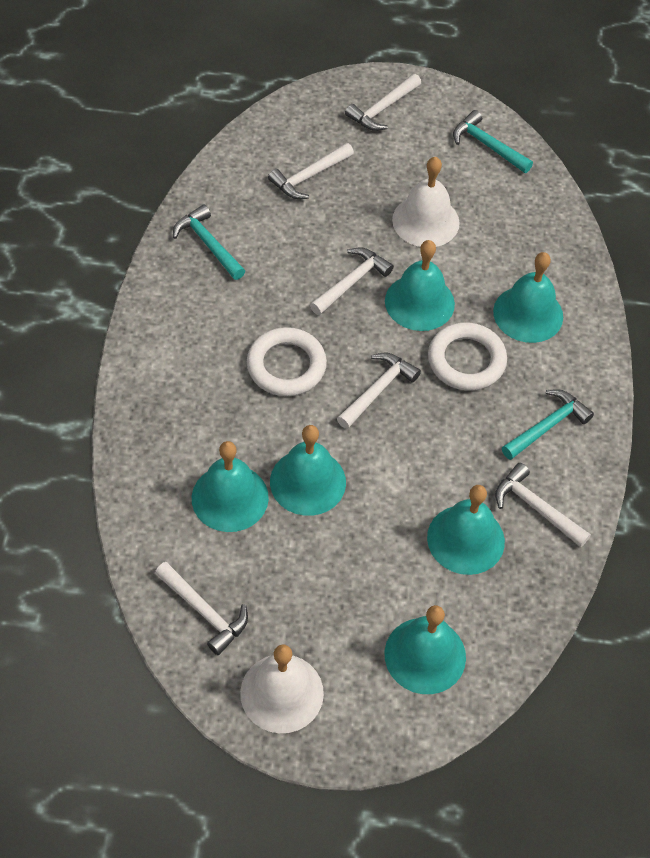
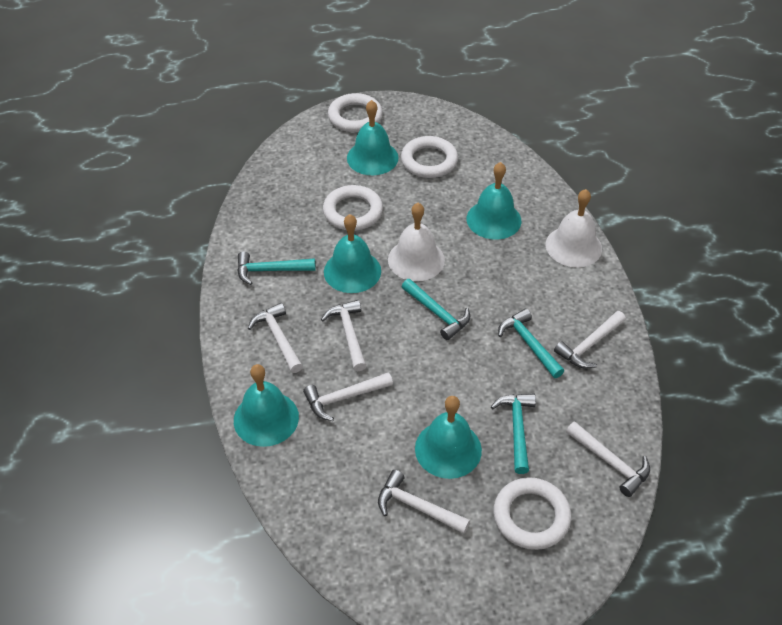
turquoise bell: 6 -> 5
turquoise hammer: 3 -> 4
white ring: 2 -> 4

